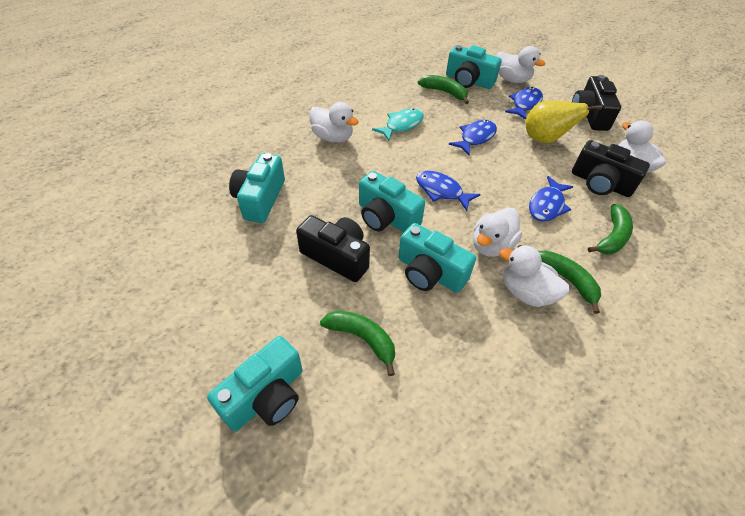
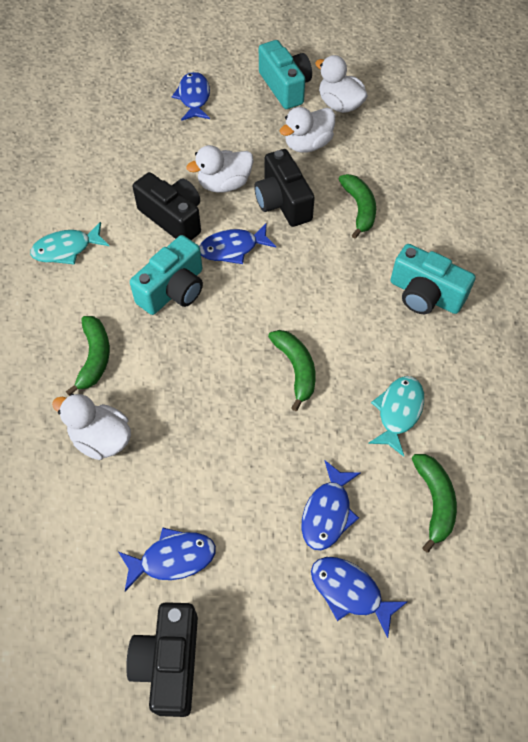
blue fish: 4 -> 5
turquoise camera: 5 -> 3
turquoise fish: 1 -> 2
white duck: 5 -> 4
yellow pear: 1 -> 0

